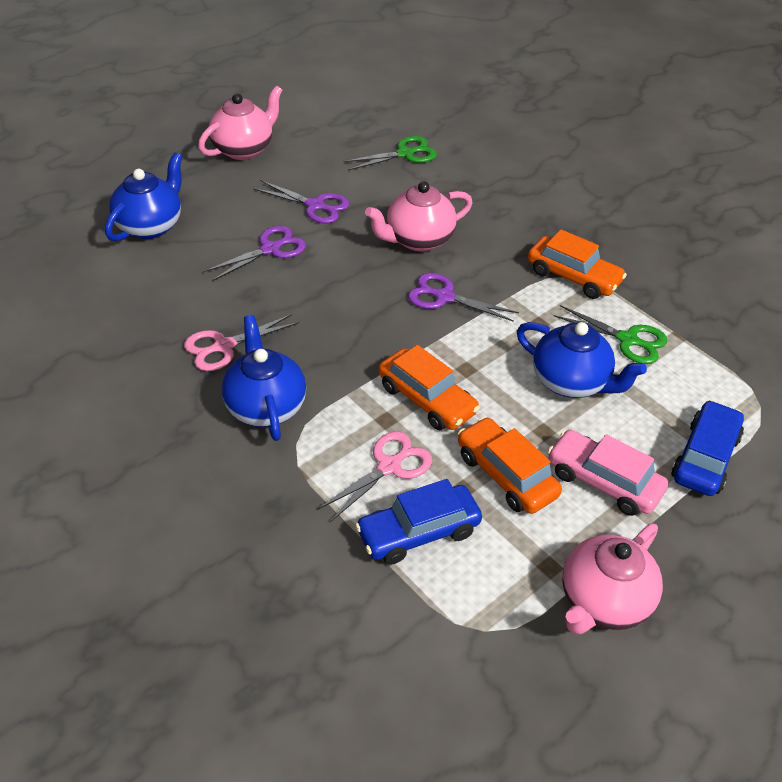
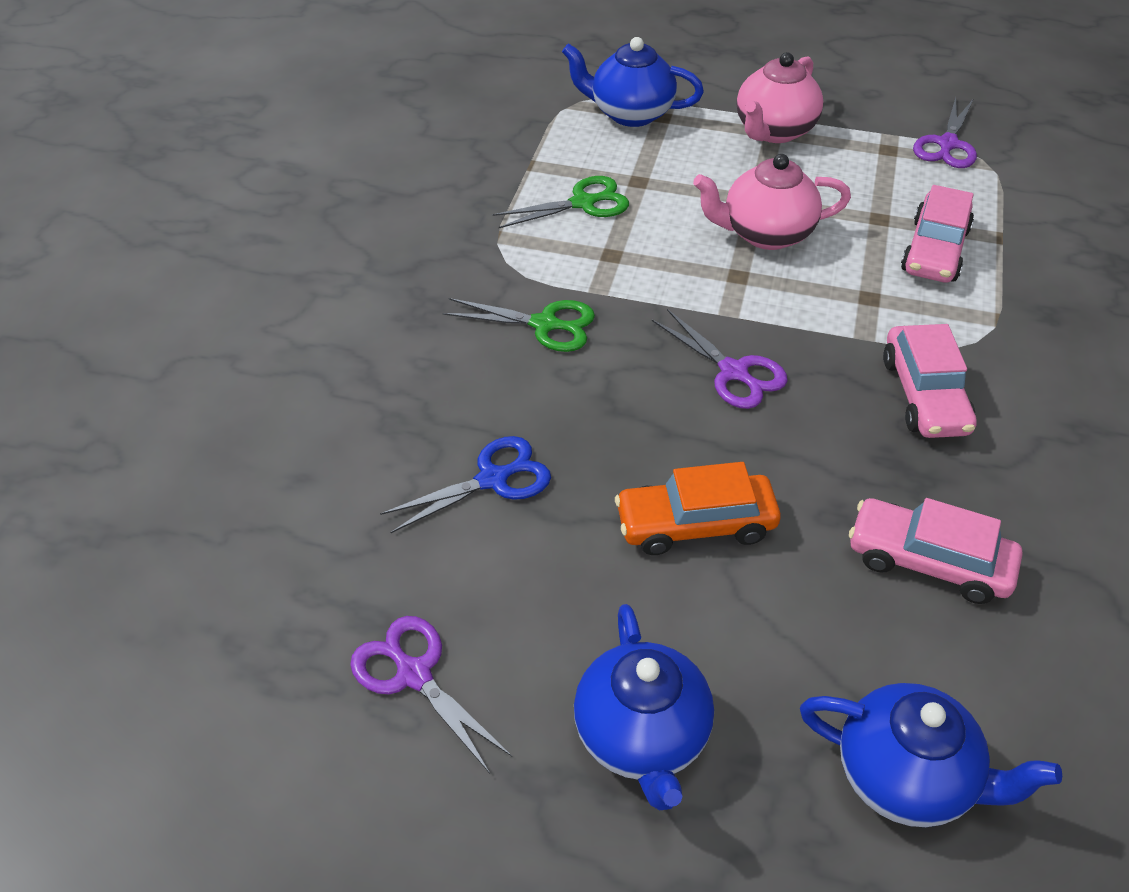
blue car: 2 -> 0
blue scissors: 0 -> 1
orange car: 3 -> 1
pink car: 1 -> 3
pink scissors: 2 -> 0
pink teapot: 3 -> 2

